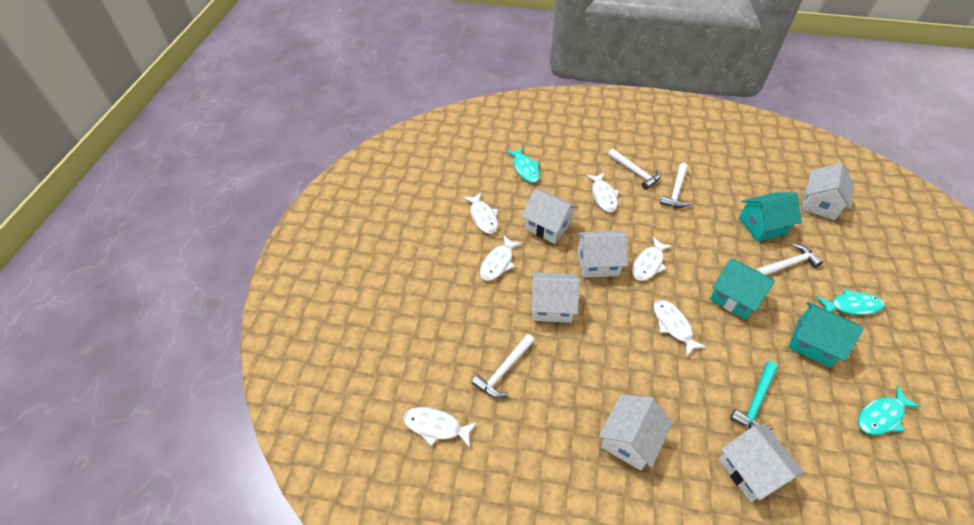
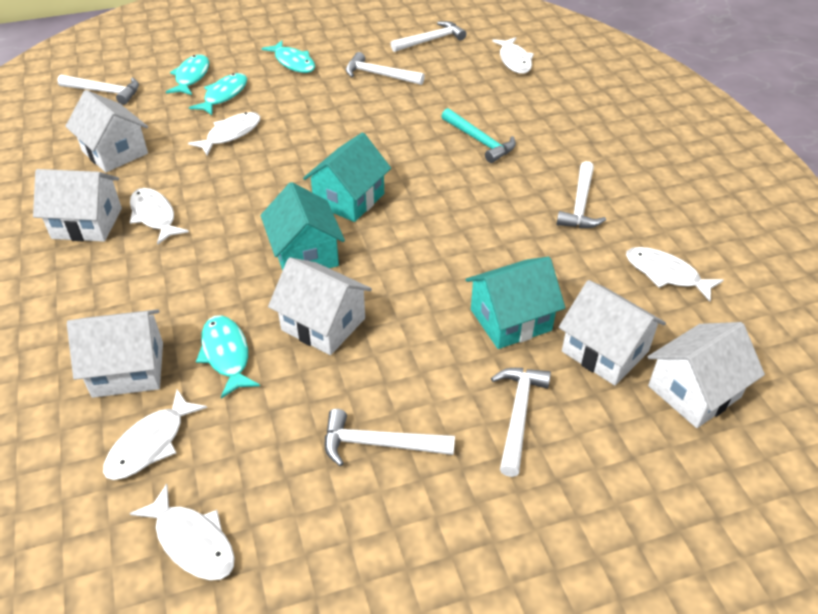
turquoise fish: 3 -> 4
white hammer: 4 -> 6

